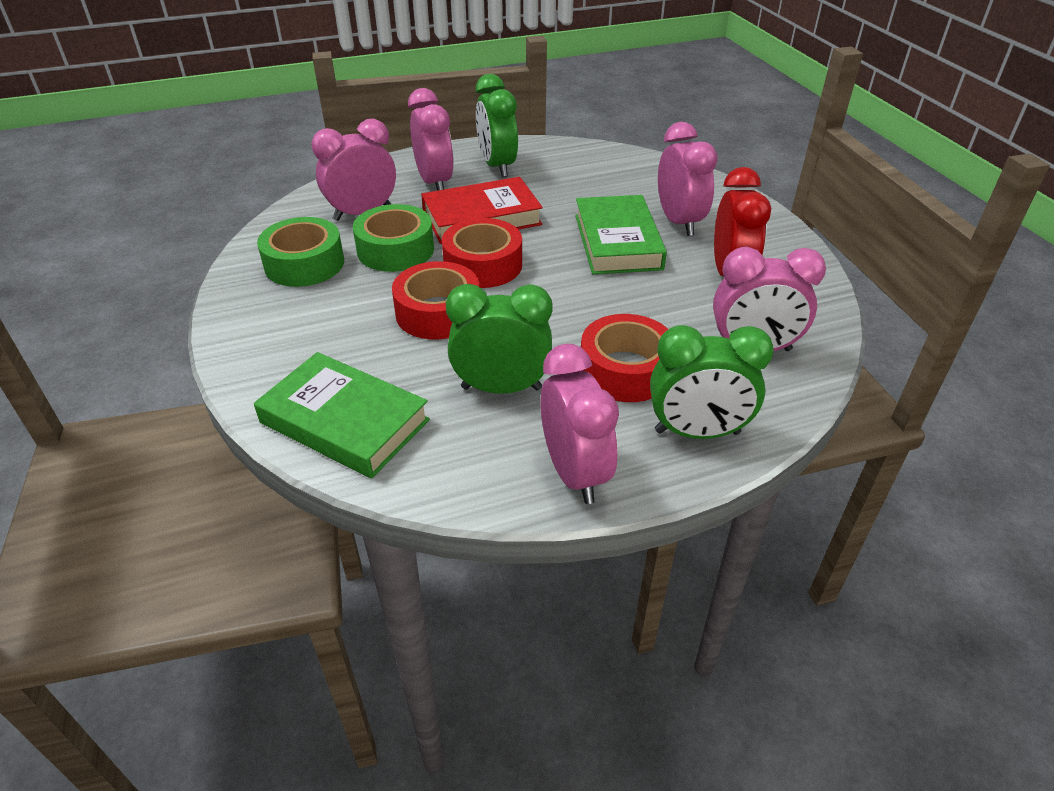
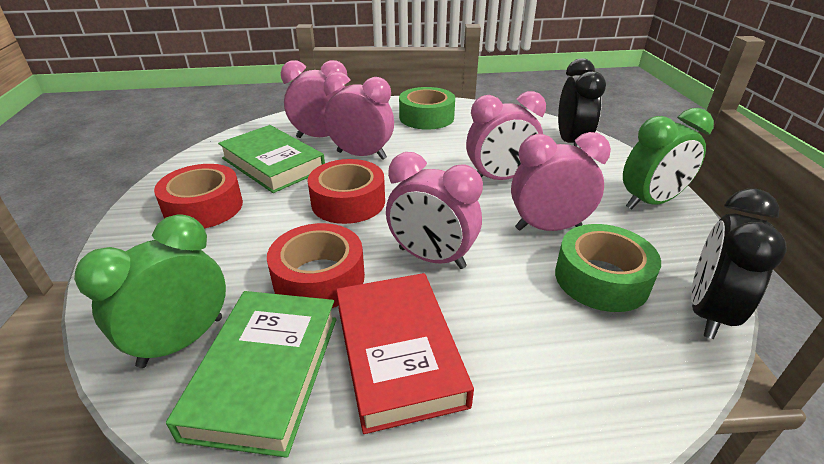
black clock: 0 -> 2
green clock: 3 -> 2
red clock: 1 -> 0

